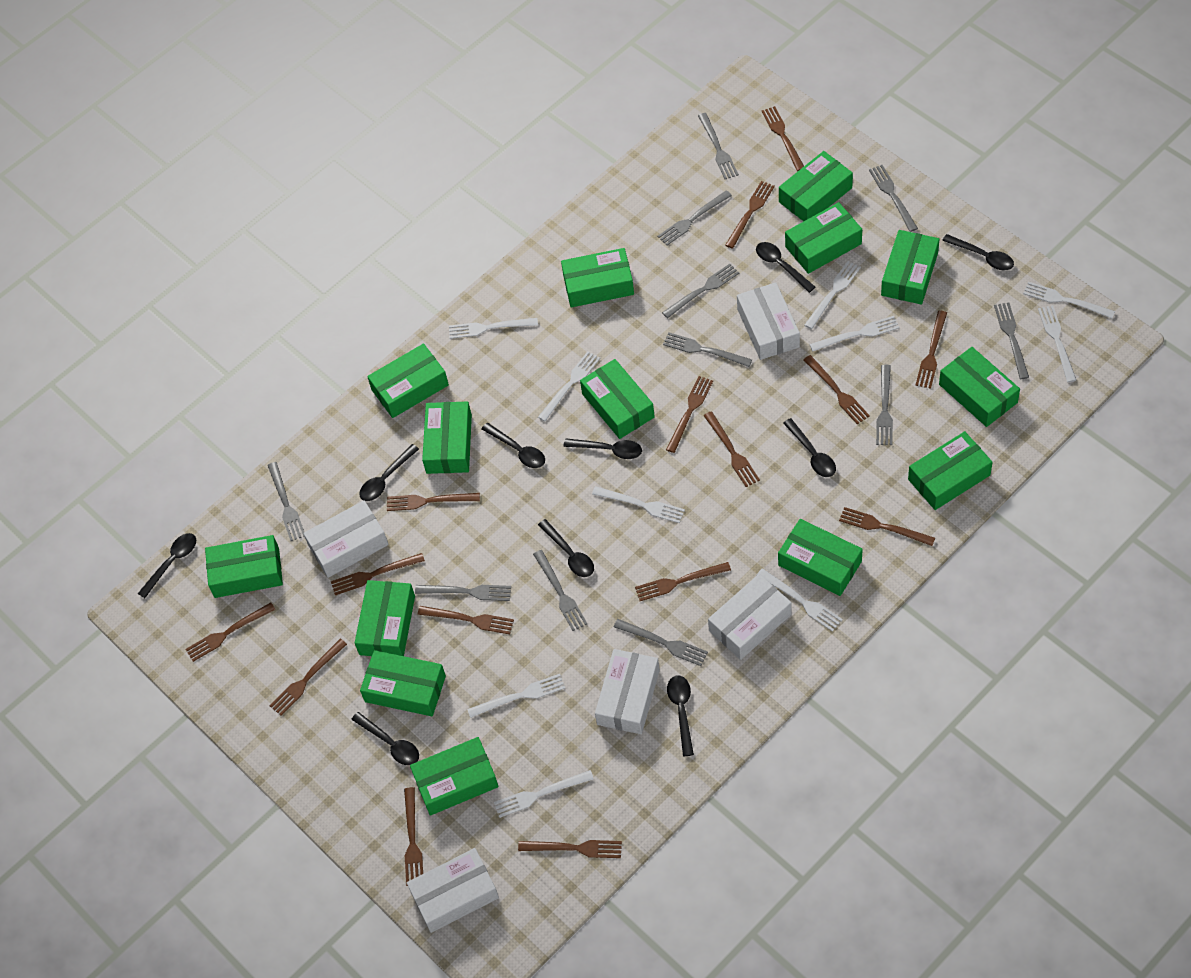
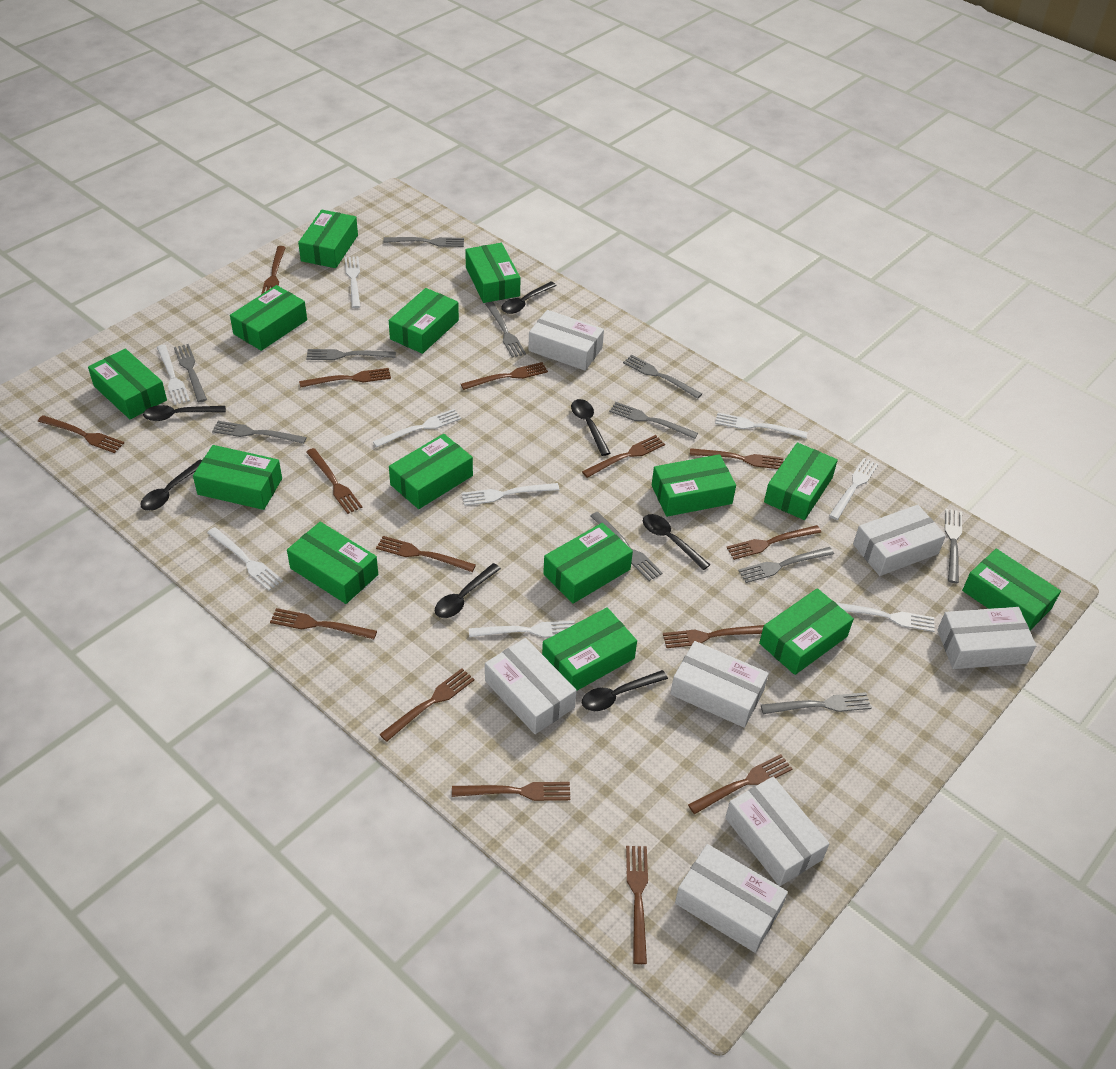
black spoon: 10 -> 7
white box: 5 -> 7
white fork: 10 -> 9

